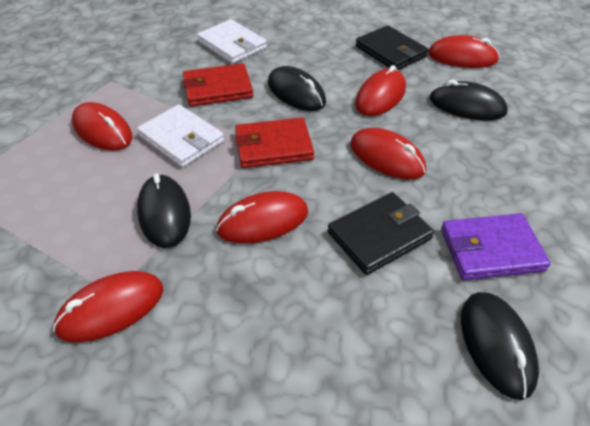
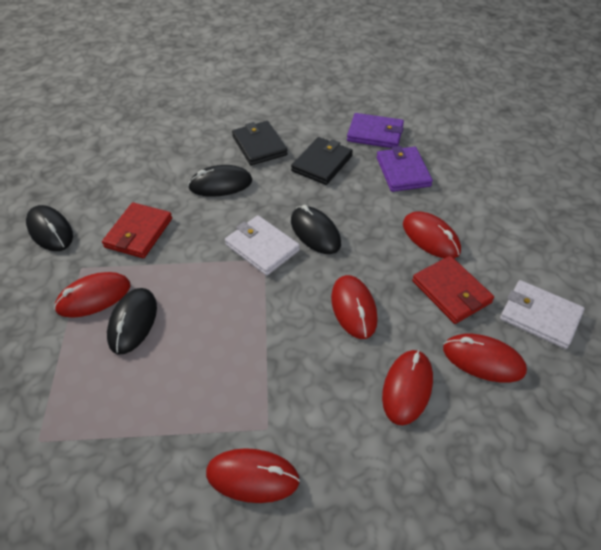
purple wallet: 1 -> 2

